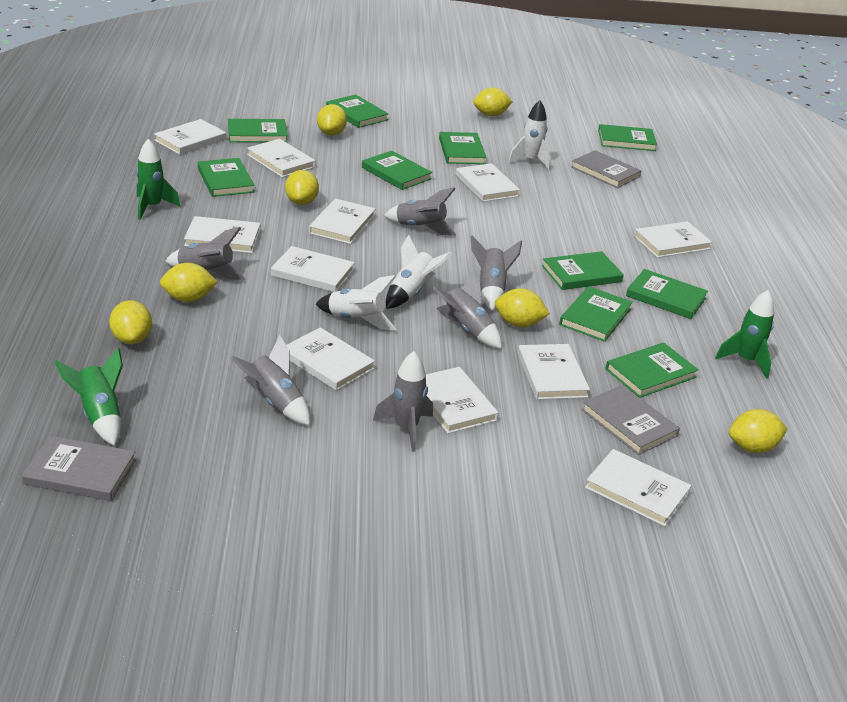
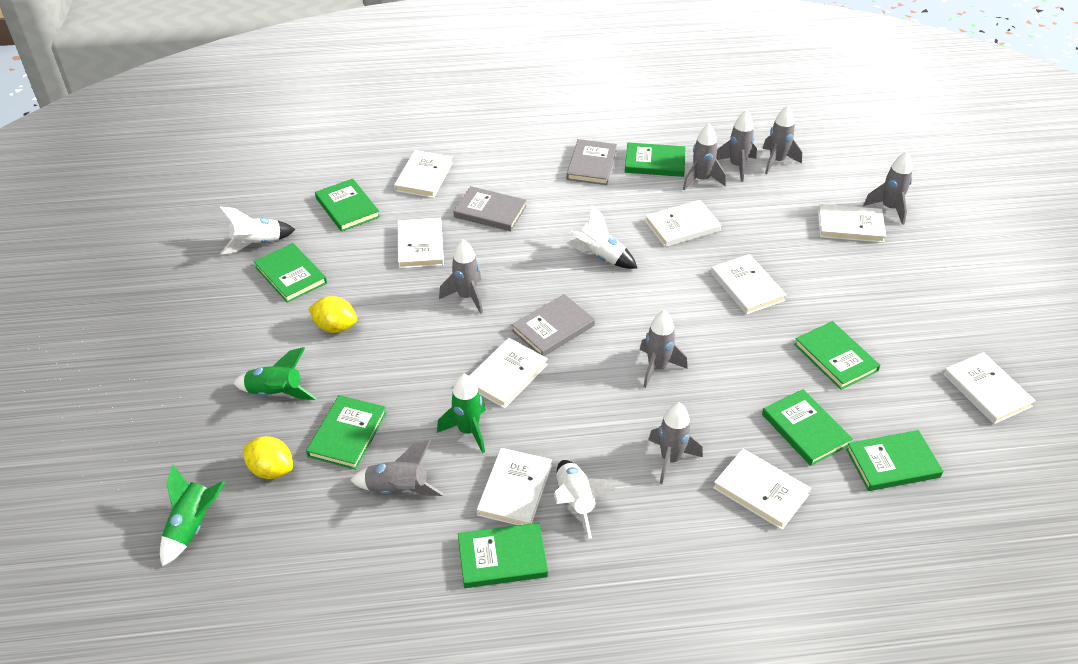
green book: 10 -> 8
grey rocket: 6 -> 8
white book: 11 -> 9
yellow lemon: 7 -> 2

